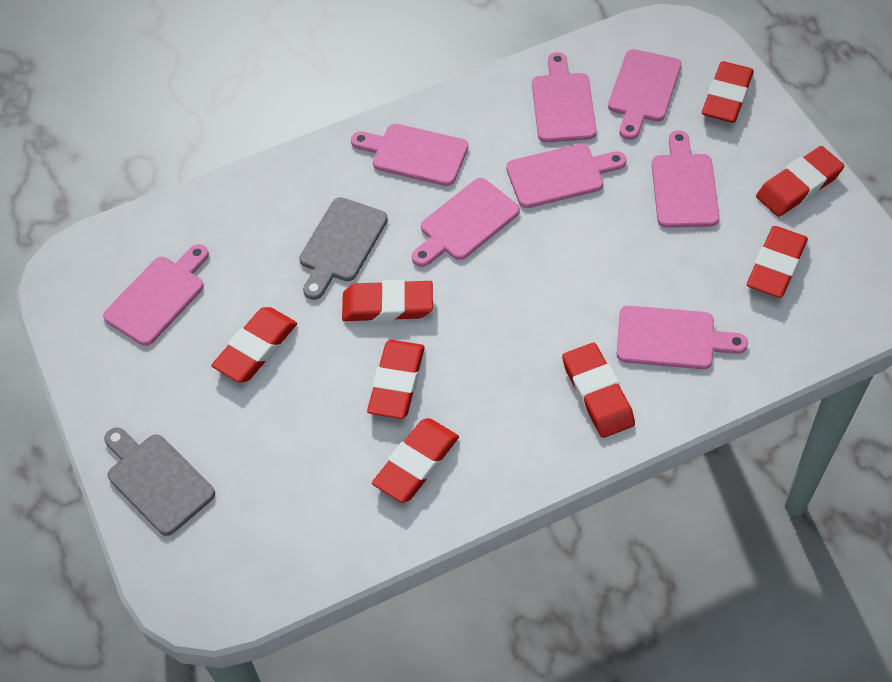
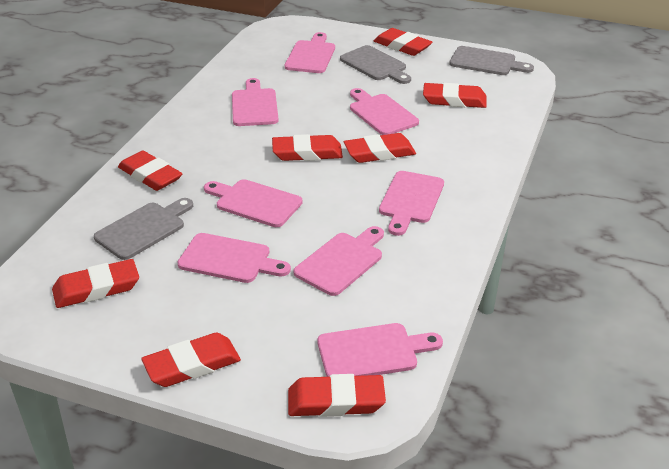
grey cutting board: 2 -> 3

